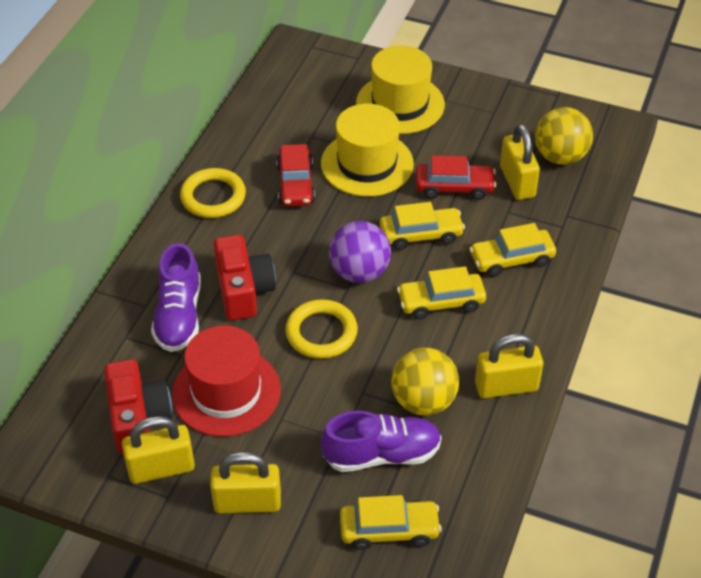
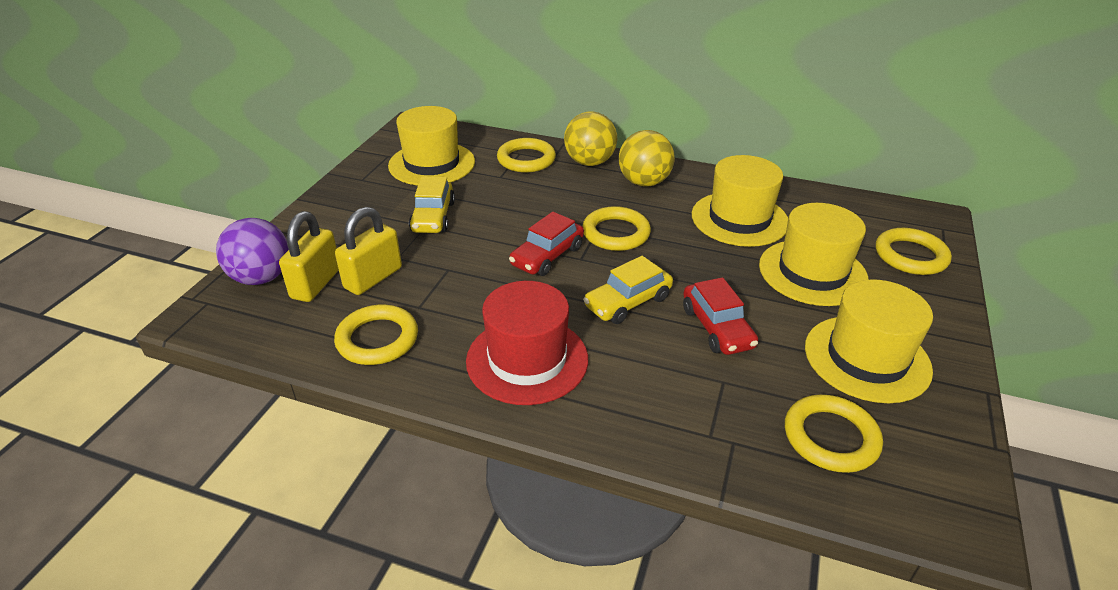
purple shoe: 2 -> 0
red camera: 2 -> 0
yellow car: 4 -> 2
yellow hat: 2 -> 4
yellow padlock: 4 -> 2
yellow ring: 2 -> 5

